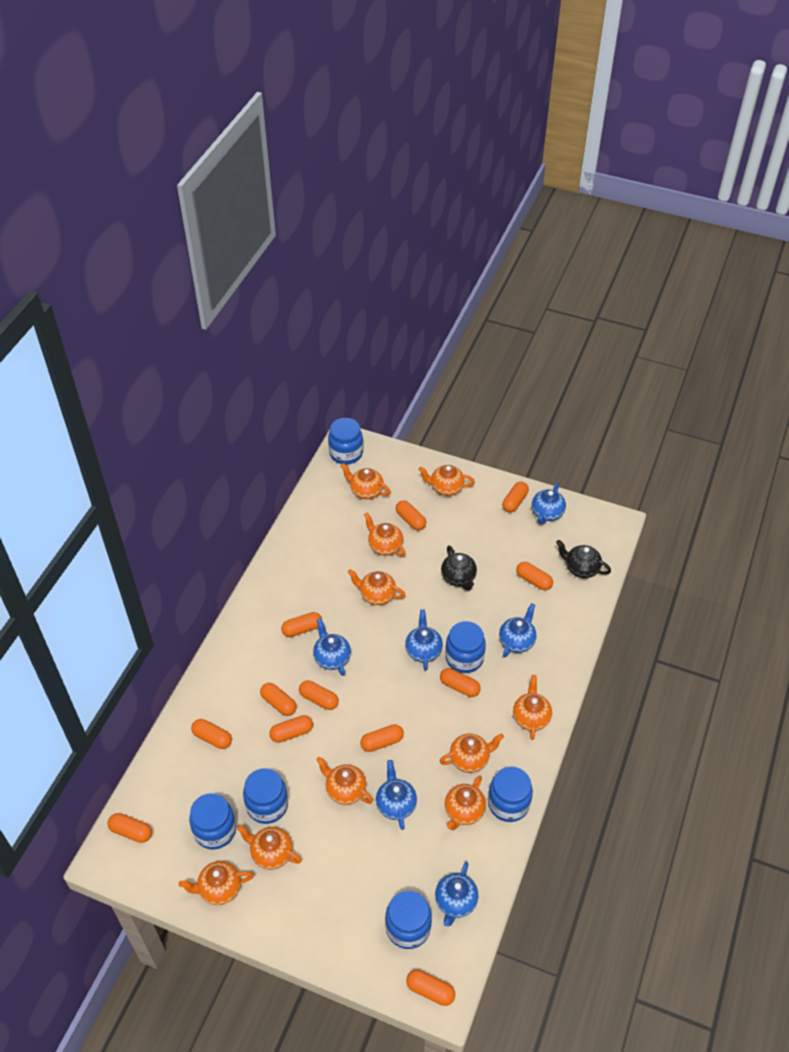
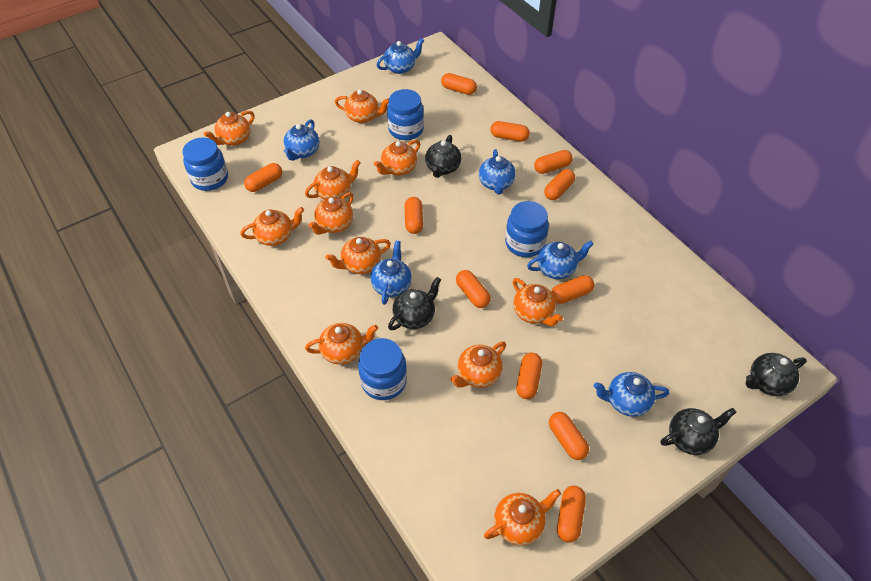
black teapot: 2 -> 4
blue jar: 6 -> 4
orange capsule: 12 -> 11
orange teapot: 10 -> 11

